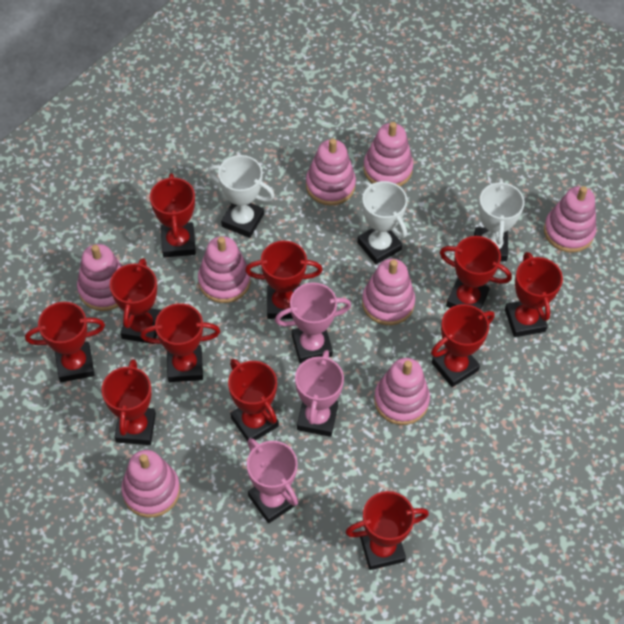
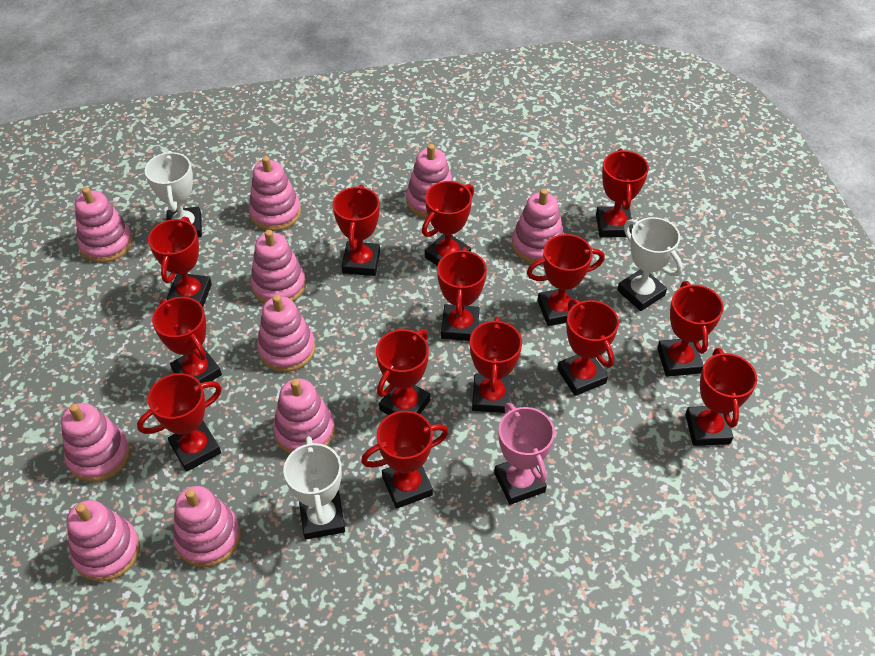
pink stacking toy: 8 -> 10
pink trophy: 3 -> 1
red trophy: 11 -> 14

